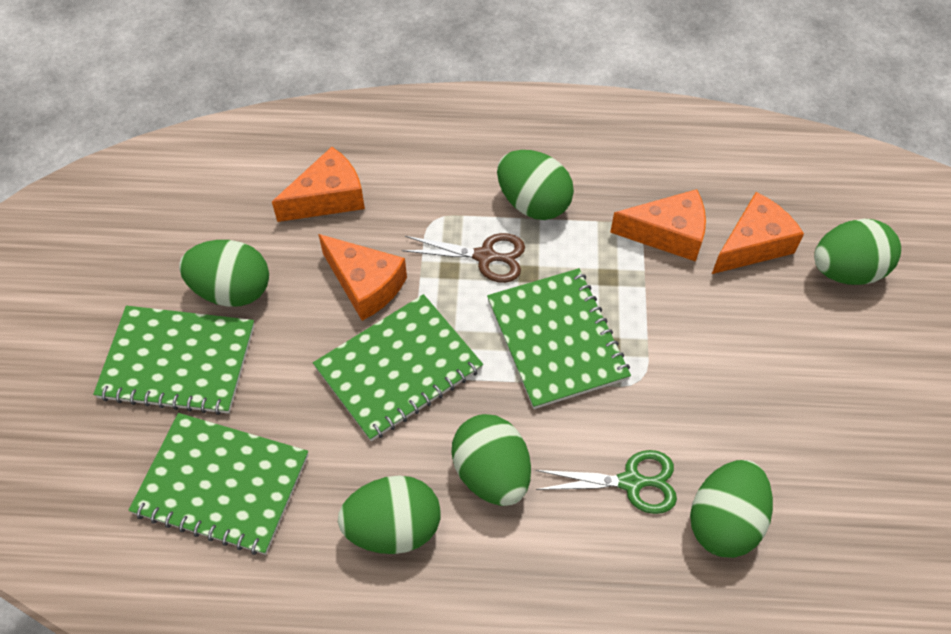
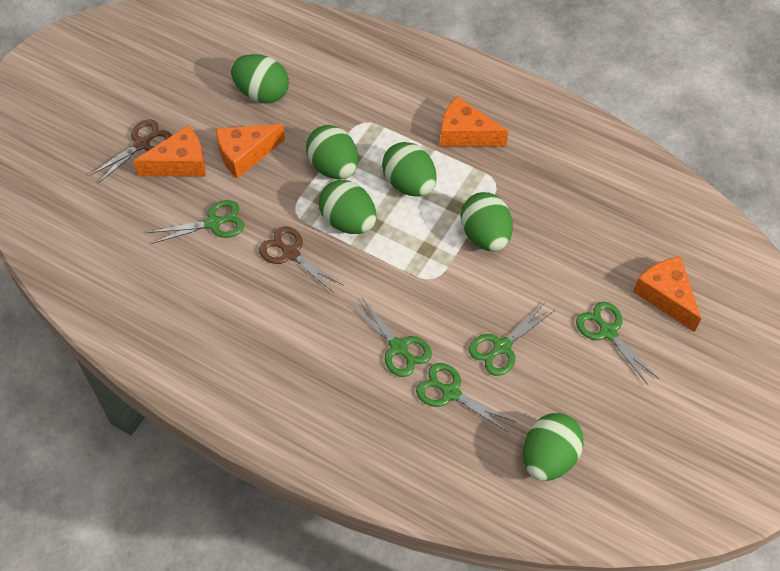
brown scissors: 1 -> 2
green notebook: 4 -> 0
green scissors: 1 -> 5

